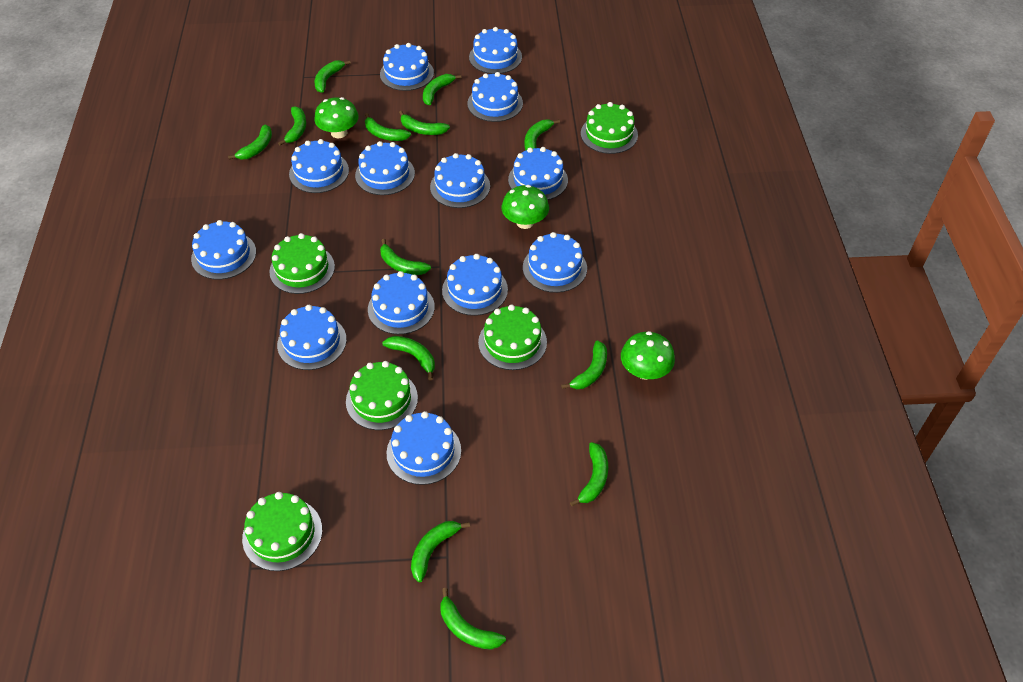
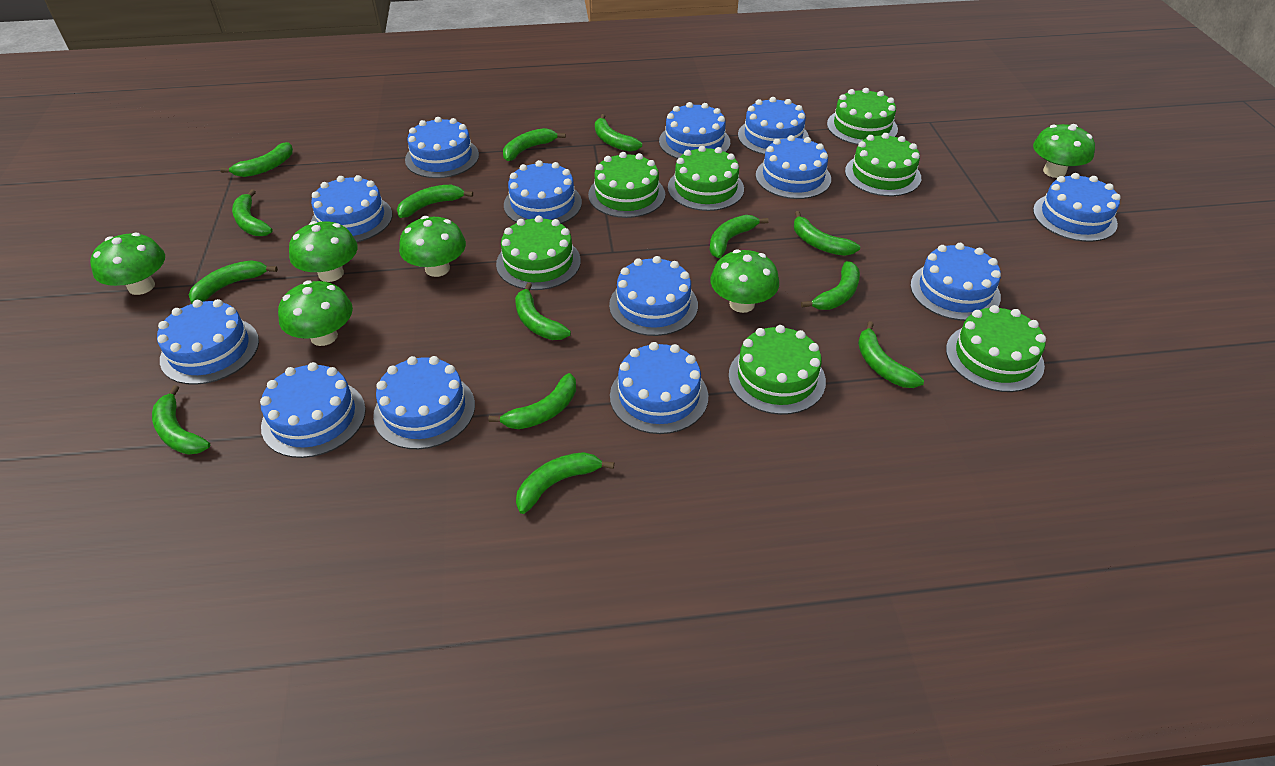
green banana: 13 -> 14
green cake: 5 -> 7
green mushroom: 3 -> 6

